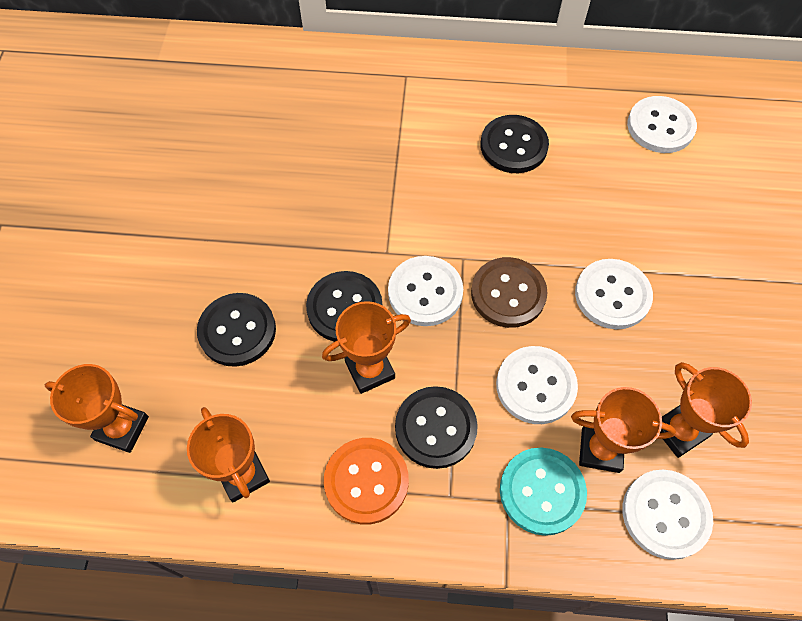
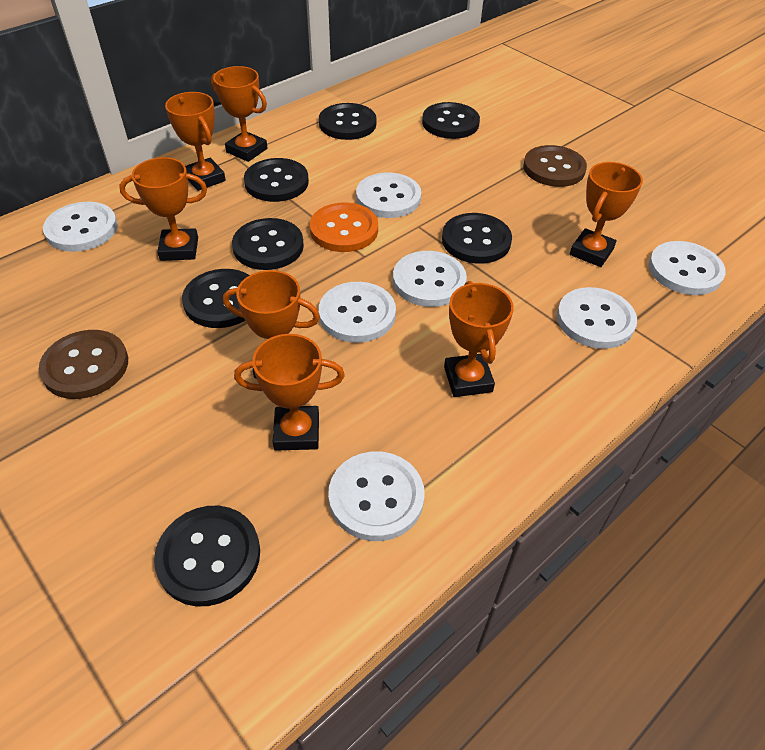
black button: 4 -> 7
brown button: 1 -> 2
orange trophy: 5 -> 7
turquoise button: 1 -> 0
white button: 5 -> 7

